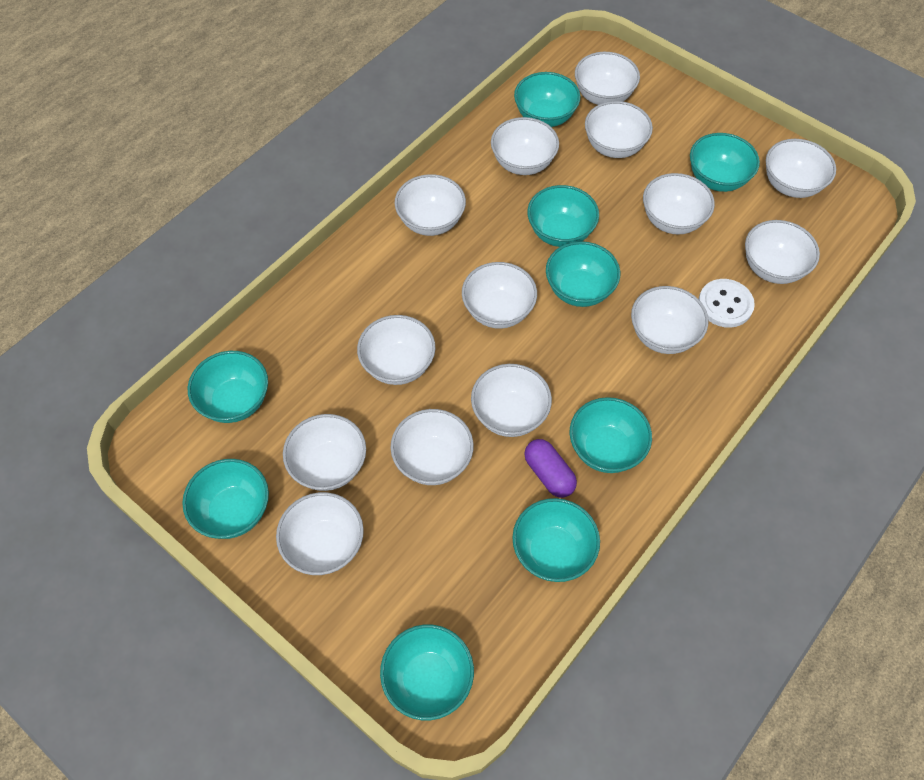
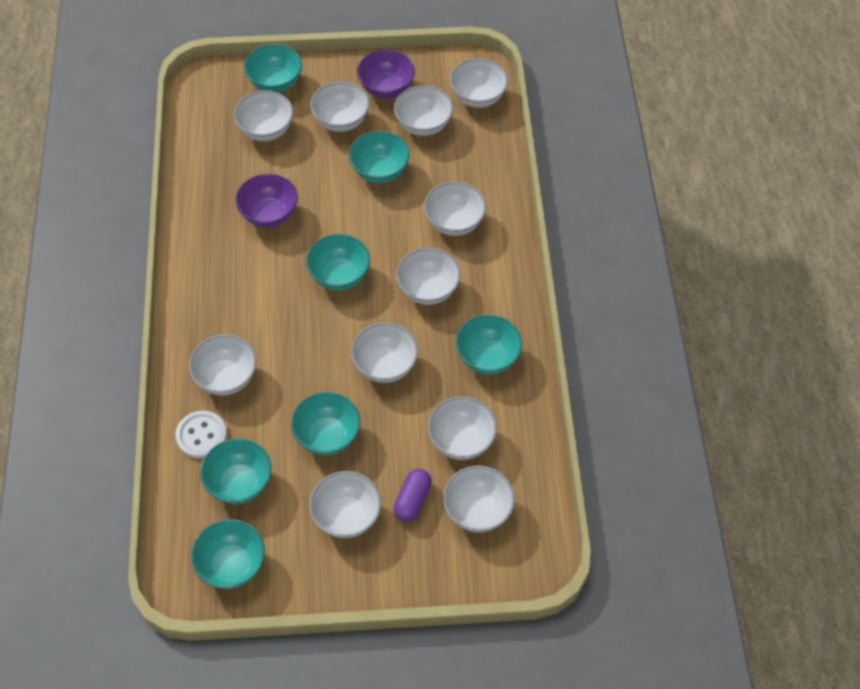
purple bowl: 0 -> 2
turquoise bowl: 9 -> 7
white bowl: 14 -> 11

